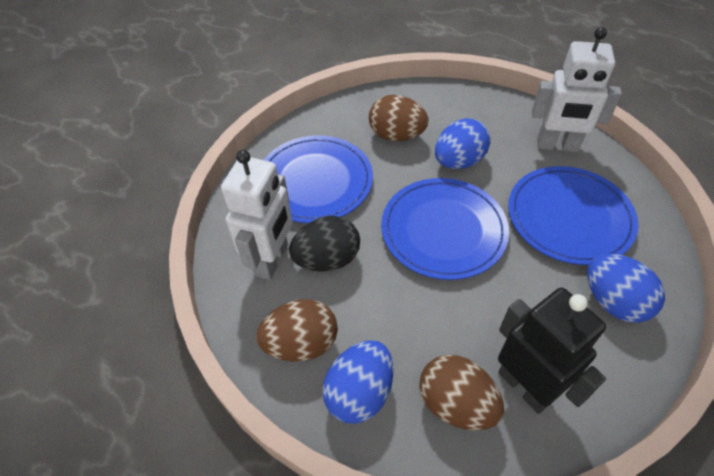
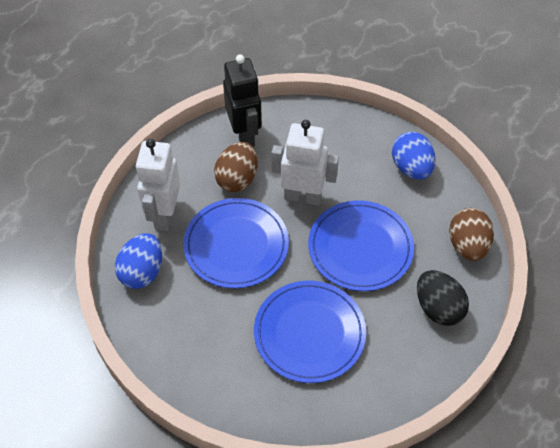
blue egg: 3 -> 2
brown egg: 3 -> 2

